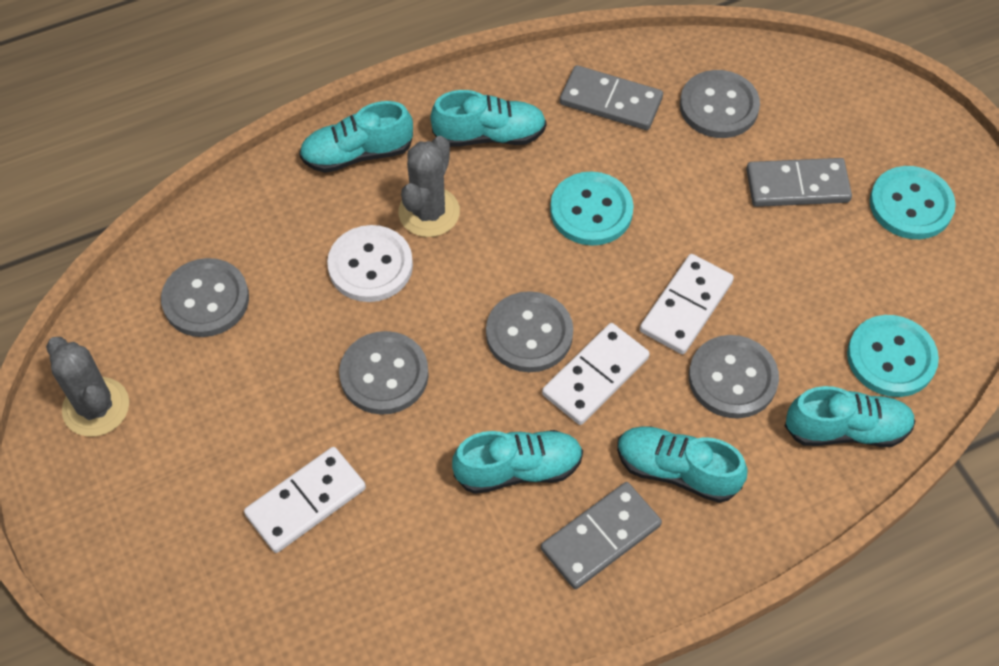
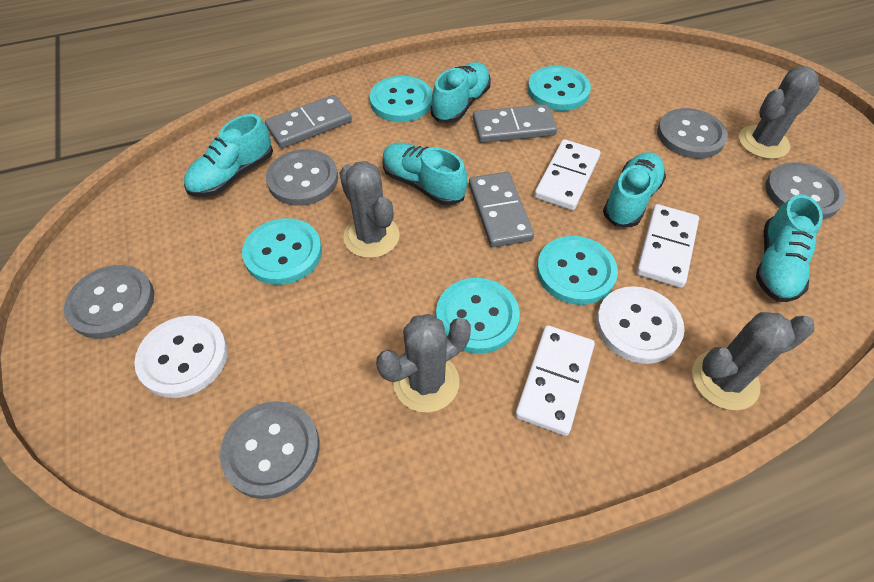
grey cactus: 2 -> 4
turquoise button: 3 -> 5
white button: 1 -> 2

